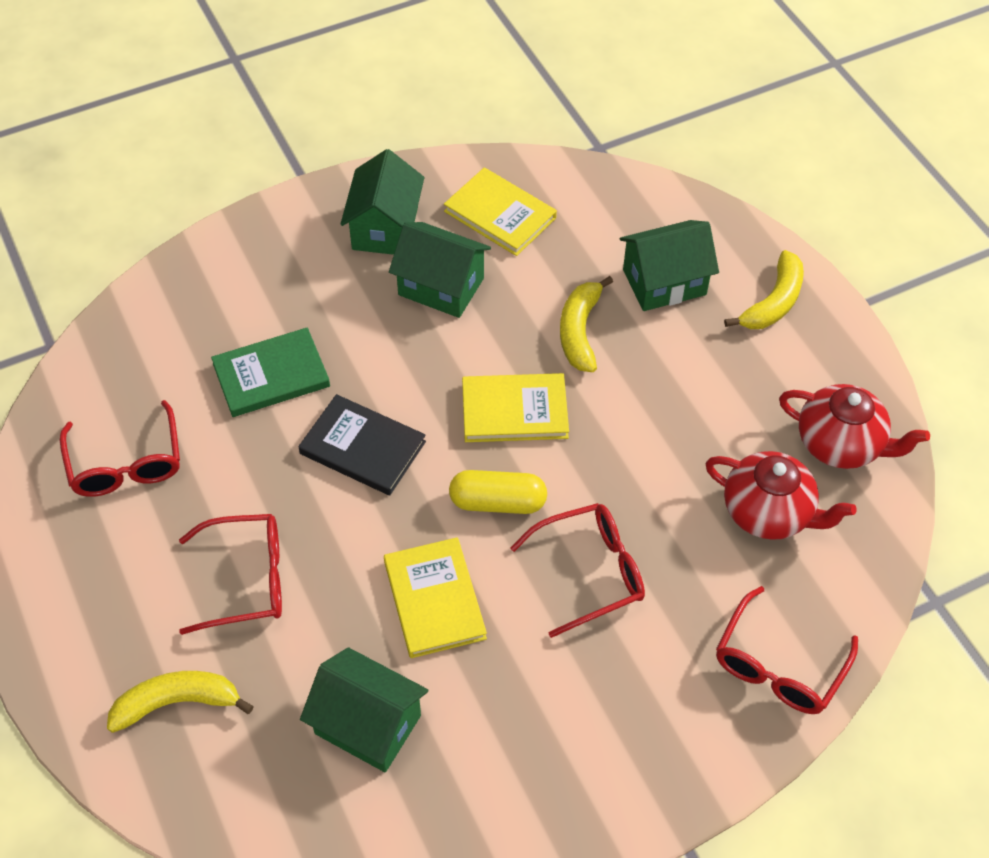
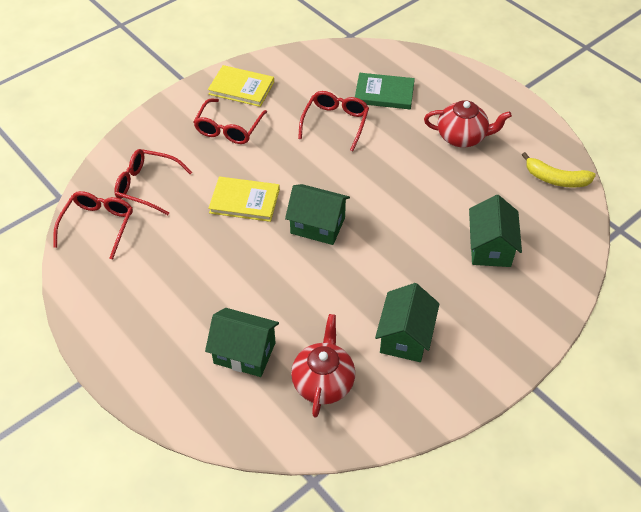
black book: 1 -> 0
yellow banana: 3 -> 1
yellow book: 3 -> 2
yellow capsule: 1 -> 0

